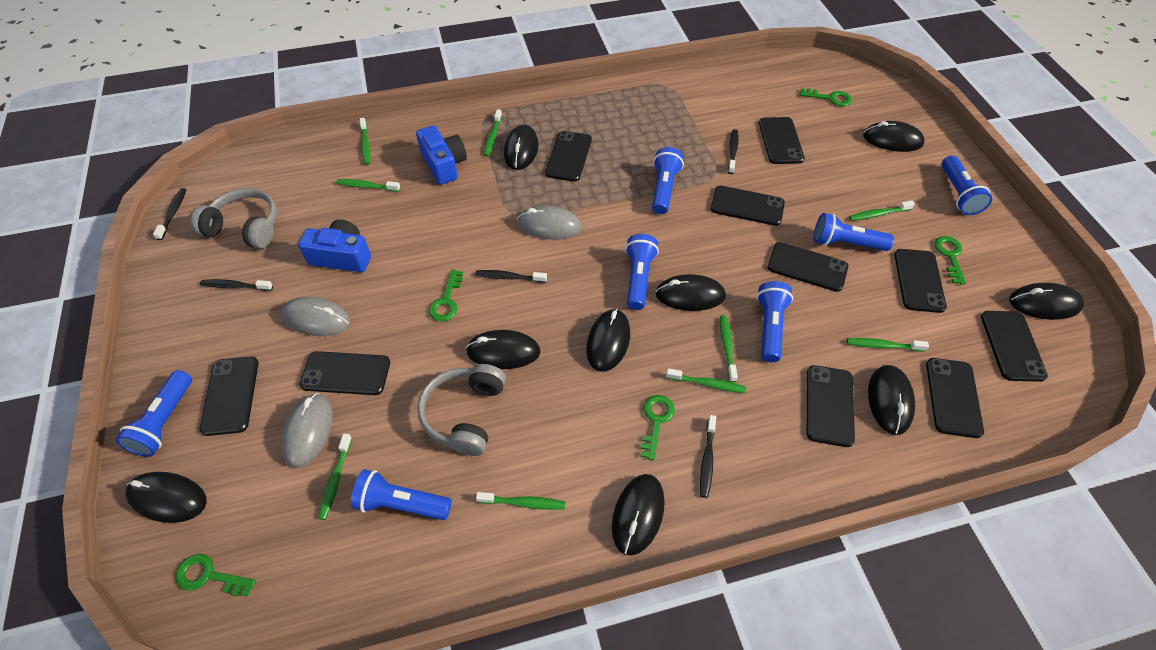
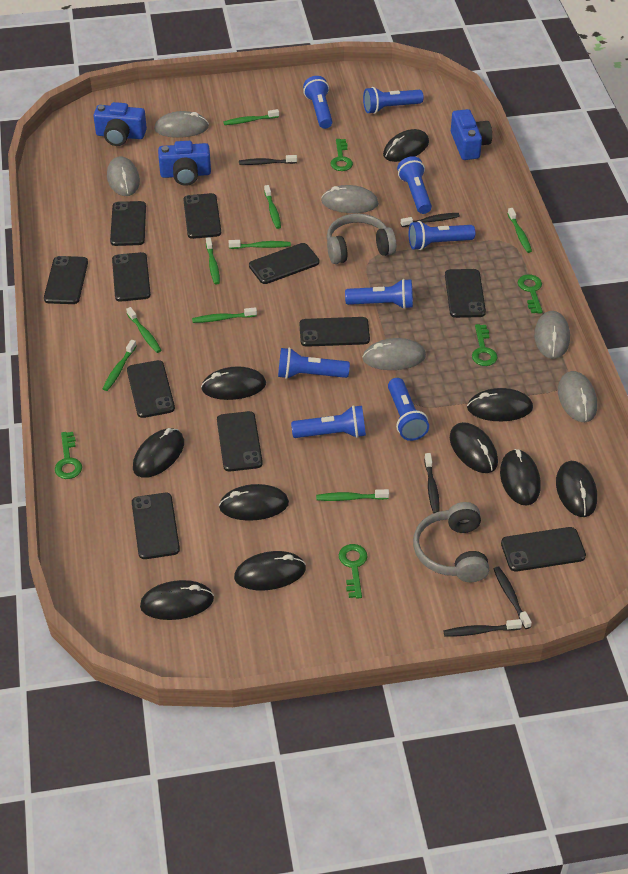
black mouse: 9 -> 10
black phone: 10 -> 11
blue camera: 2 -> 3
blue flashlight: 7 -> 8
grey mouse: 3 -> 6

